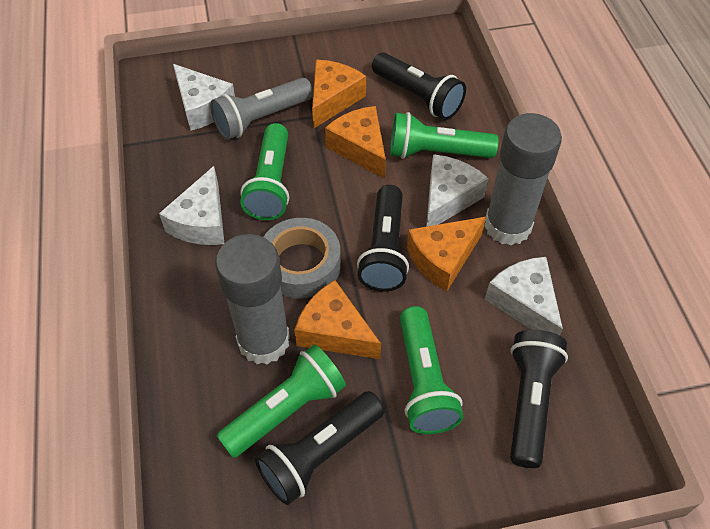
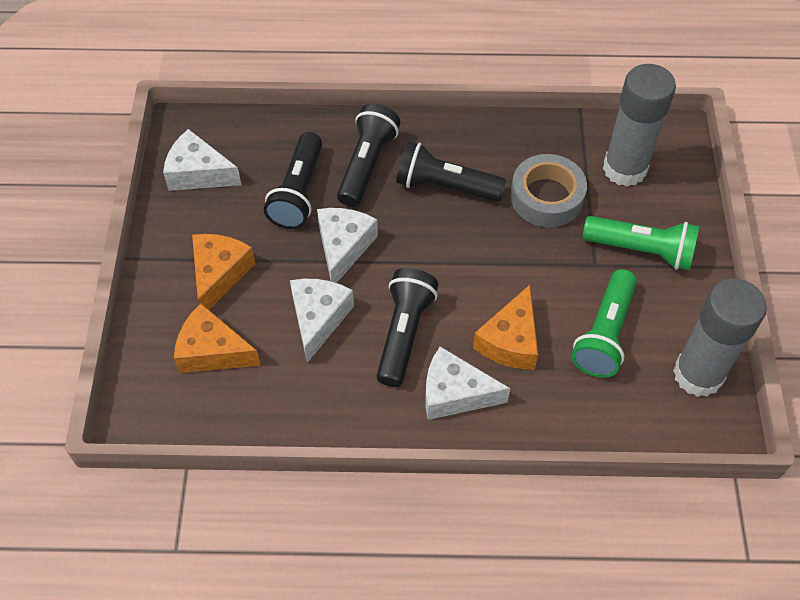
green flashlight: 4 -> 2
grey flashlight: 1 -> 0
orange cheese: 4 -> 3

